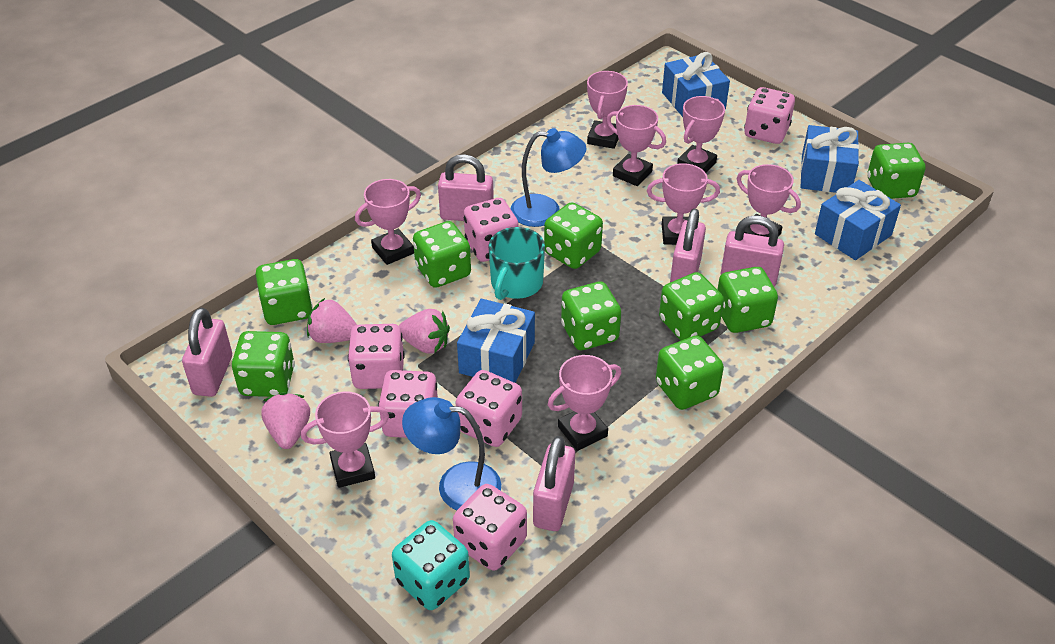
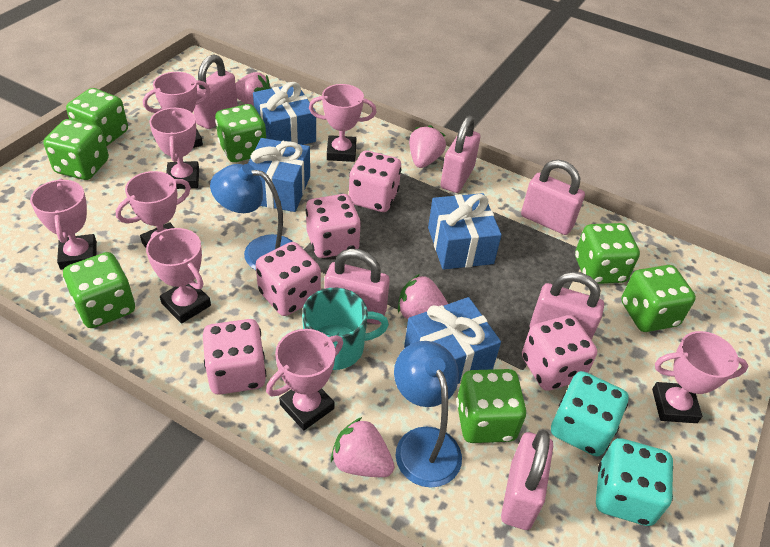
green dice: 9 -> 7
pink dice: 6 -> 5
pink padlock: 5 -> 6
pink strawberry: 3 -> 4
turquoise dice: 1 -> 2

